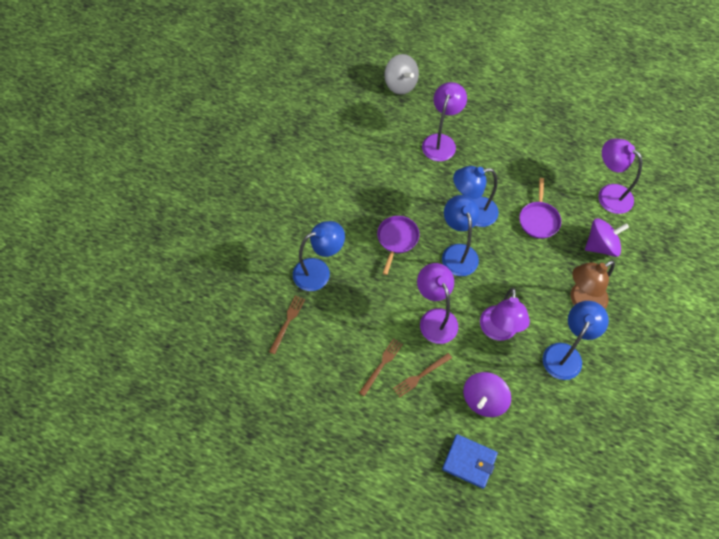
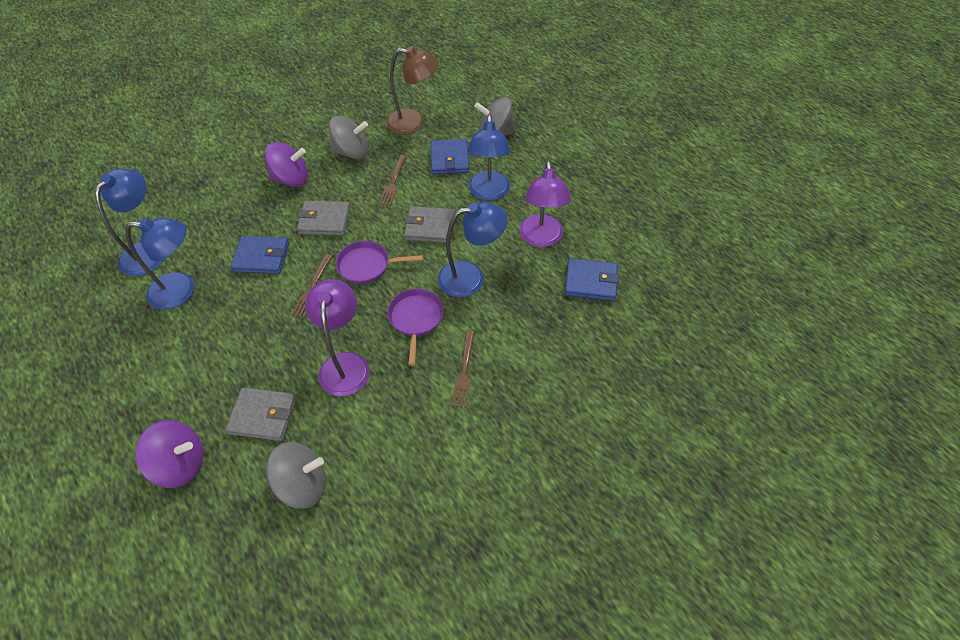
blue wallet: 1 -> 3
grey spinning top: 1 -> 3
grey wallet: 0 -> 3
purple lamp: 4 -> 2

